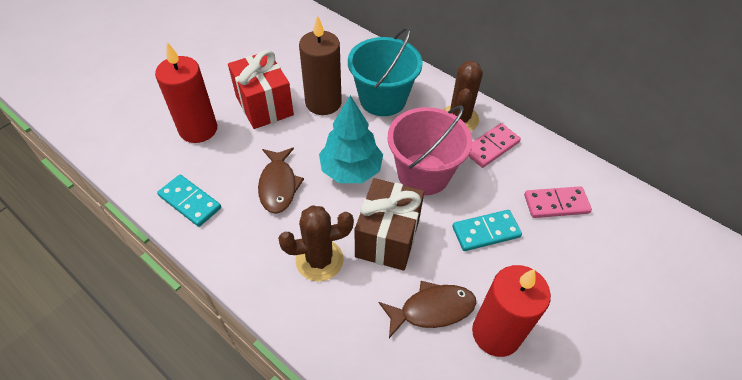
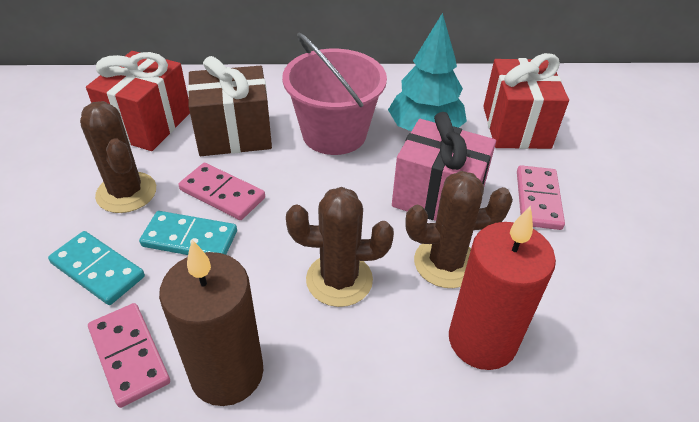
brown cactus: 2 -> 3
brown fish: 2 -> 0
pink domino: 2 -> 3
pink gift: 0 -> 1
red candle: 2 -> 1
red gift: 1 -> 2
turquoise bucket: 1 -> 0

